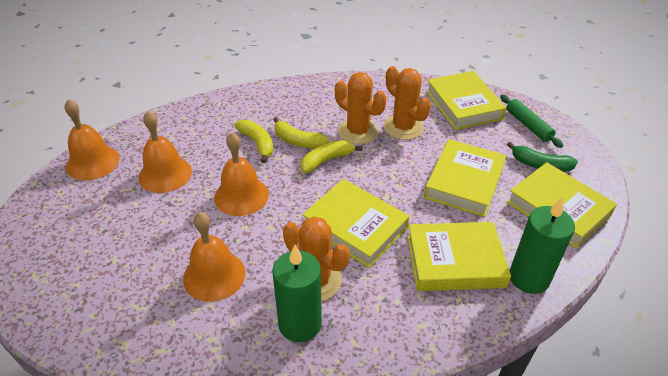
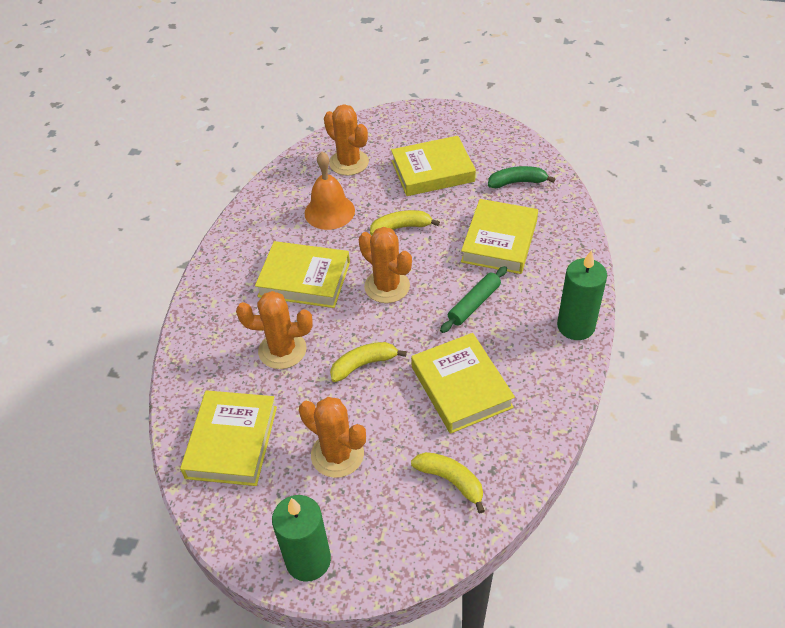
orange bell: 4 -> 1
orange cactus: 3 -> 4

